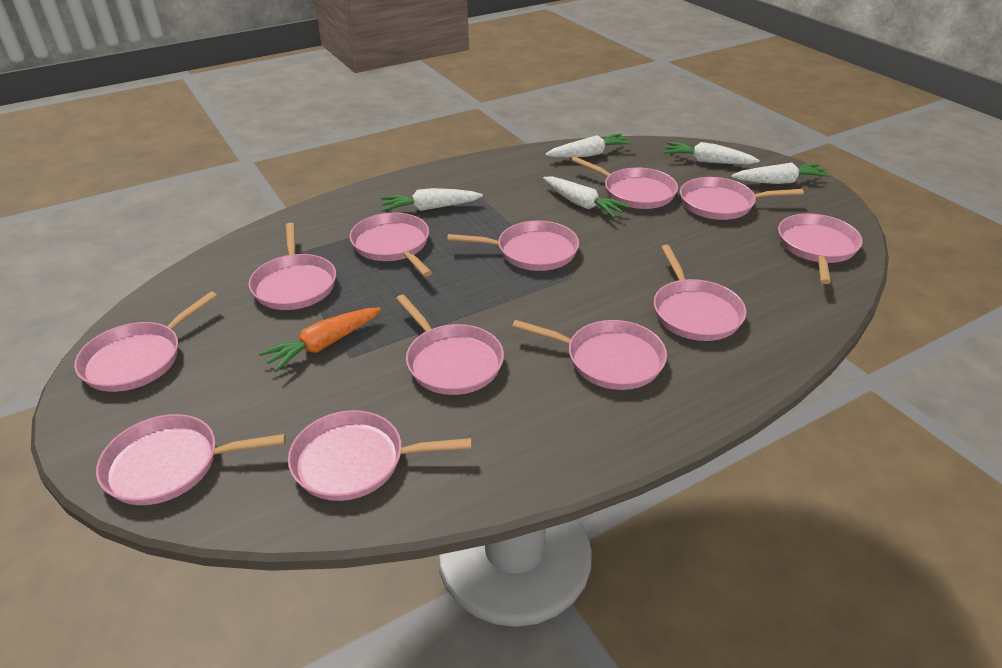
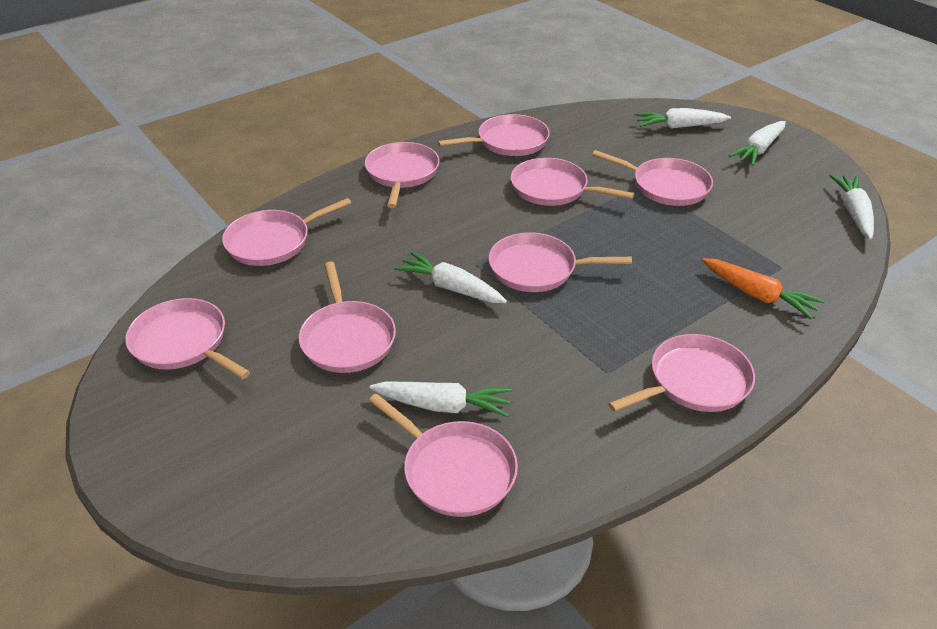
pink pan: 12 -> 10

